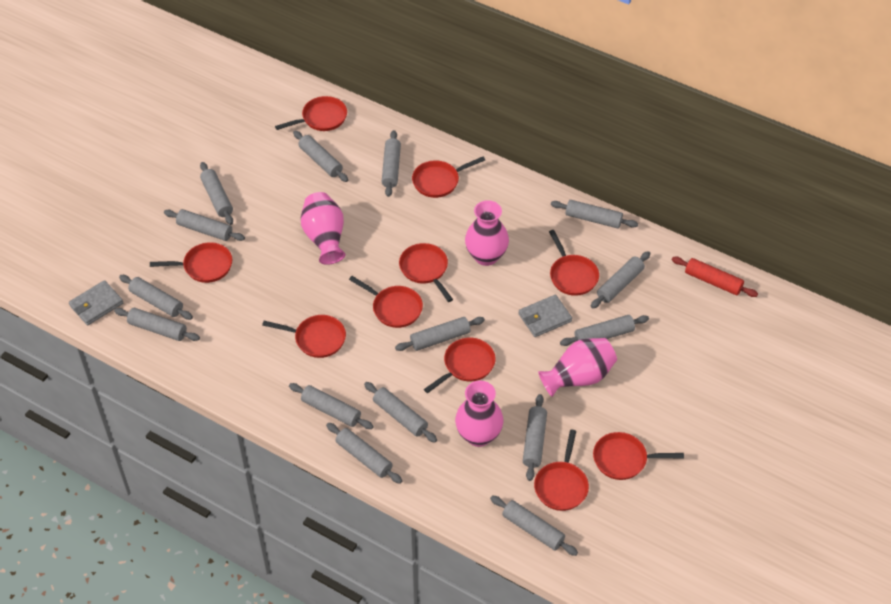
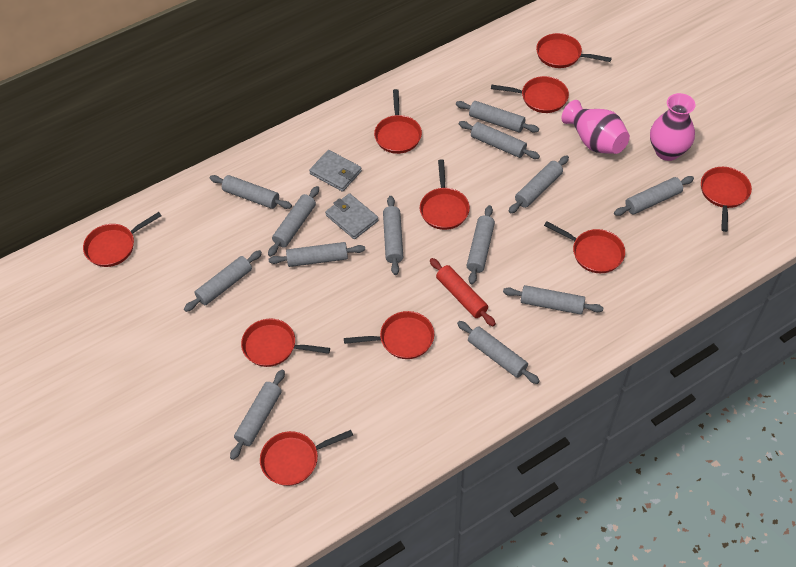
grey rolling pin: 15 -> 13
pink vase: 4 -> 2

